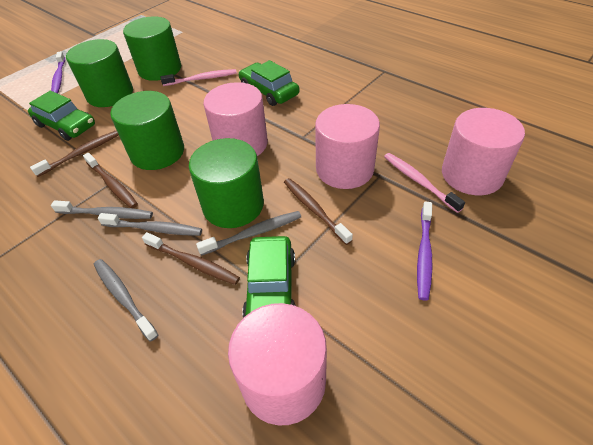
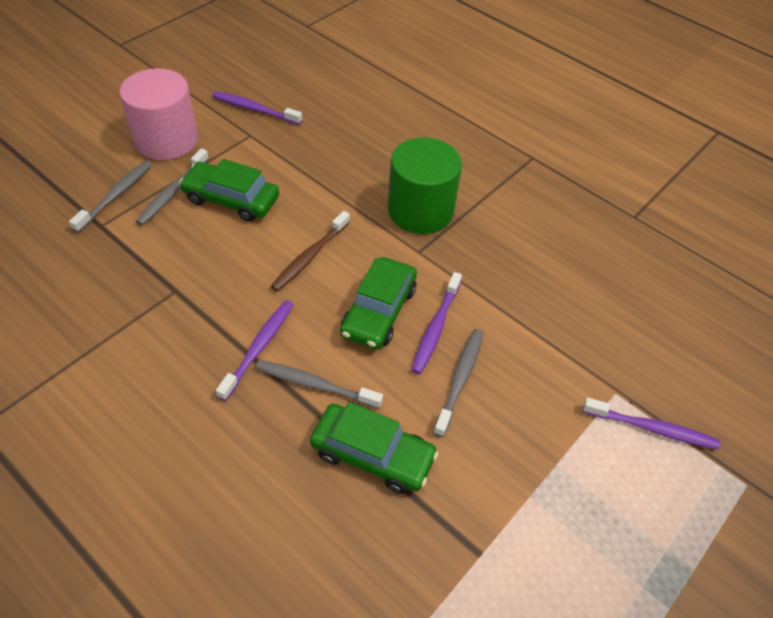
brown toothbrush: 4 -> 1
green cylinder: 4 -> 1
pink cylinder: 4 -> 1
pink toothbrush: 2 -> 0
purple toothbrush: 2 -> 4

